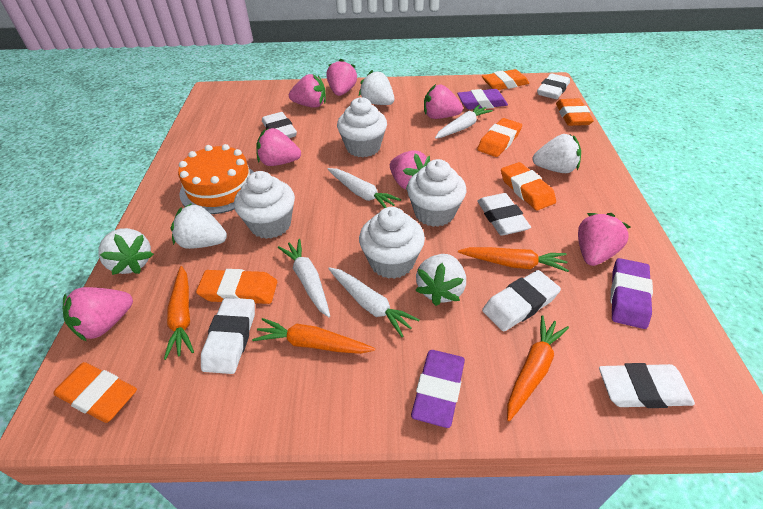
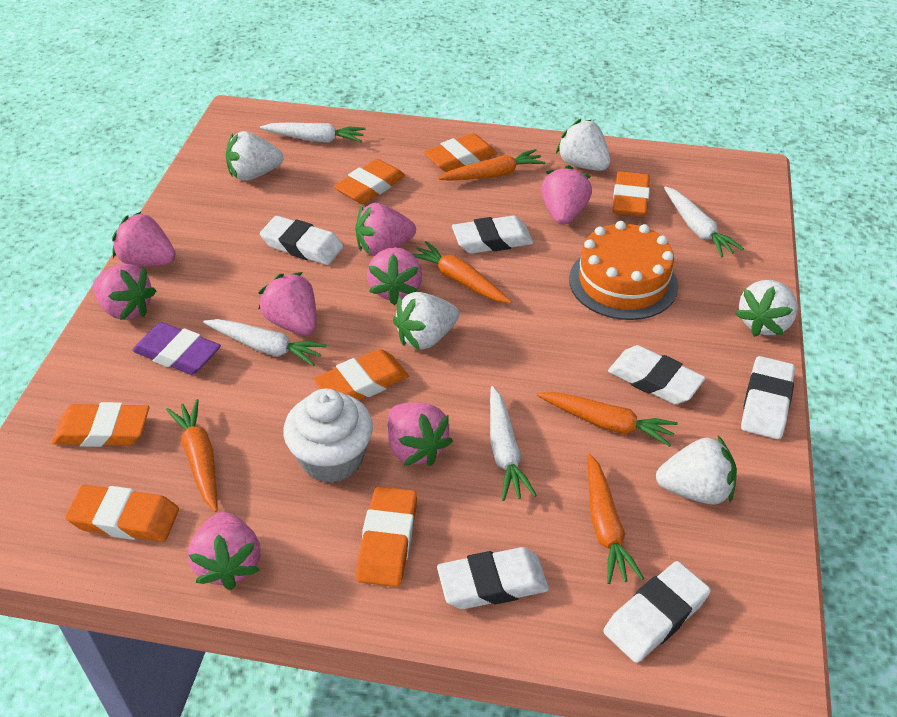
orange carrot: 4 -> 5
orange eraser: 6 -> 7
pink strawberry: 7 -> 8
purple eraser: 3 -> 1
white cupcake: 4 -> 1

